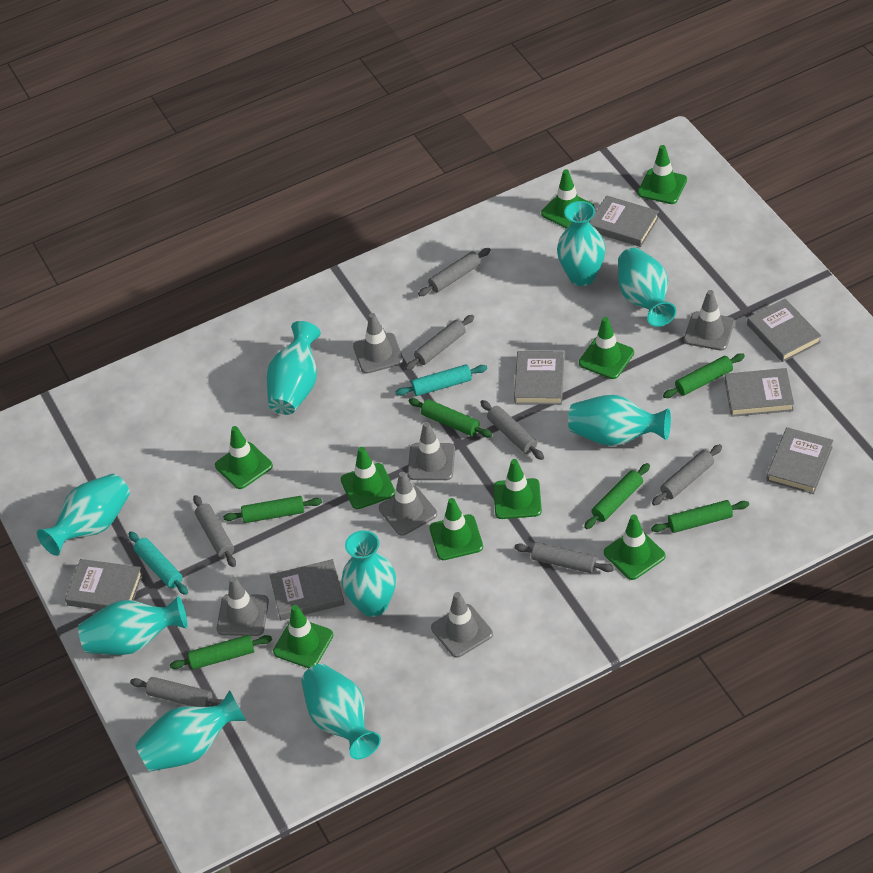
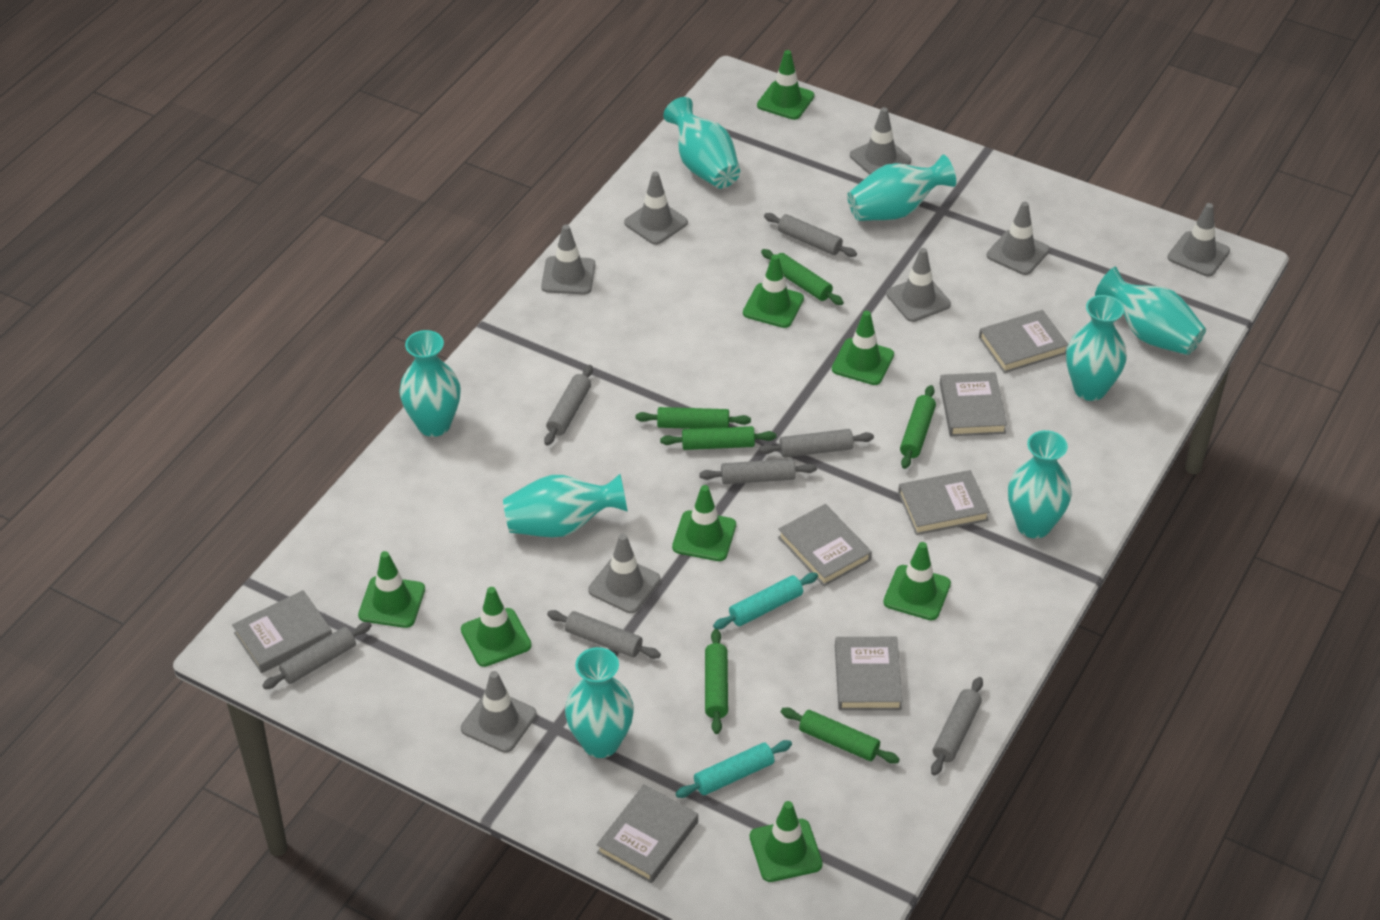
green traffic cone: 9 -> 8
grey traffic cone: 6 -> 8
turquoise vase: 9 -> 8

